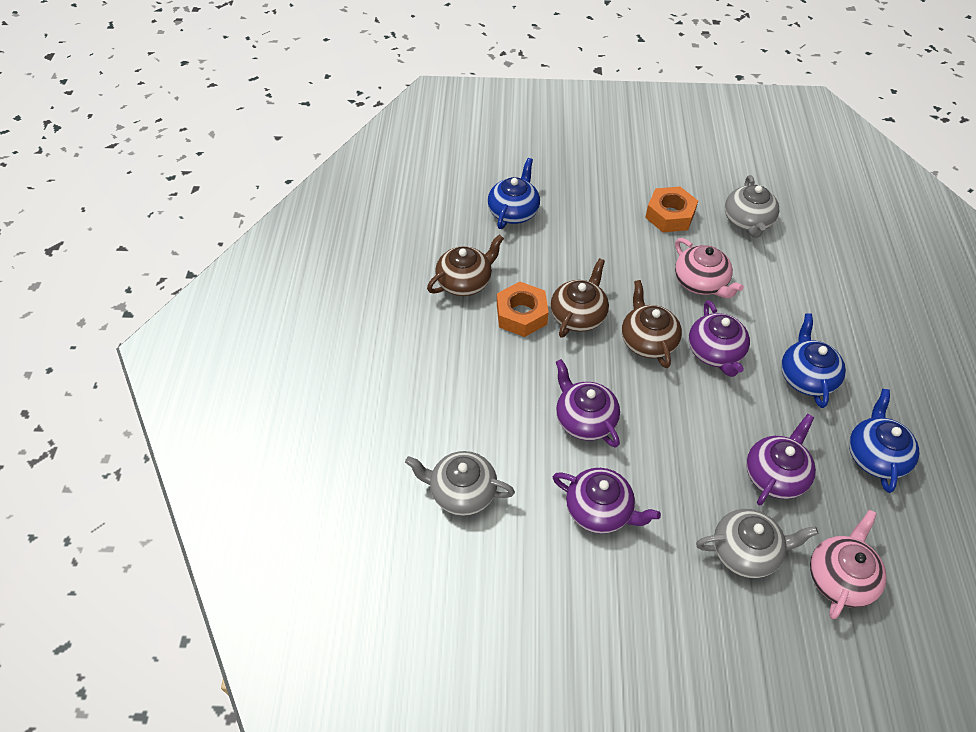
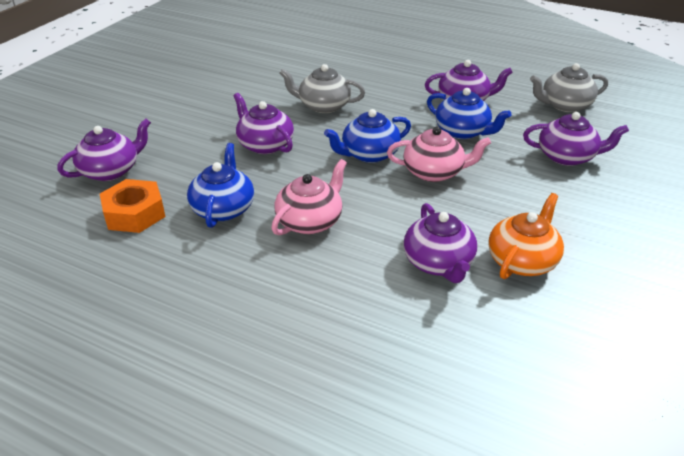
brown teapot: 3 -> 0
grey teapot: 3 -> 2
orange nut: 2 -> 1
orange teapot: 0 -> 1
purple teapot: 4 -> 5

